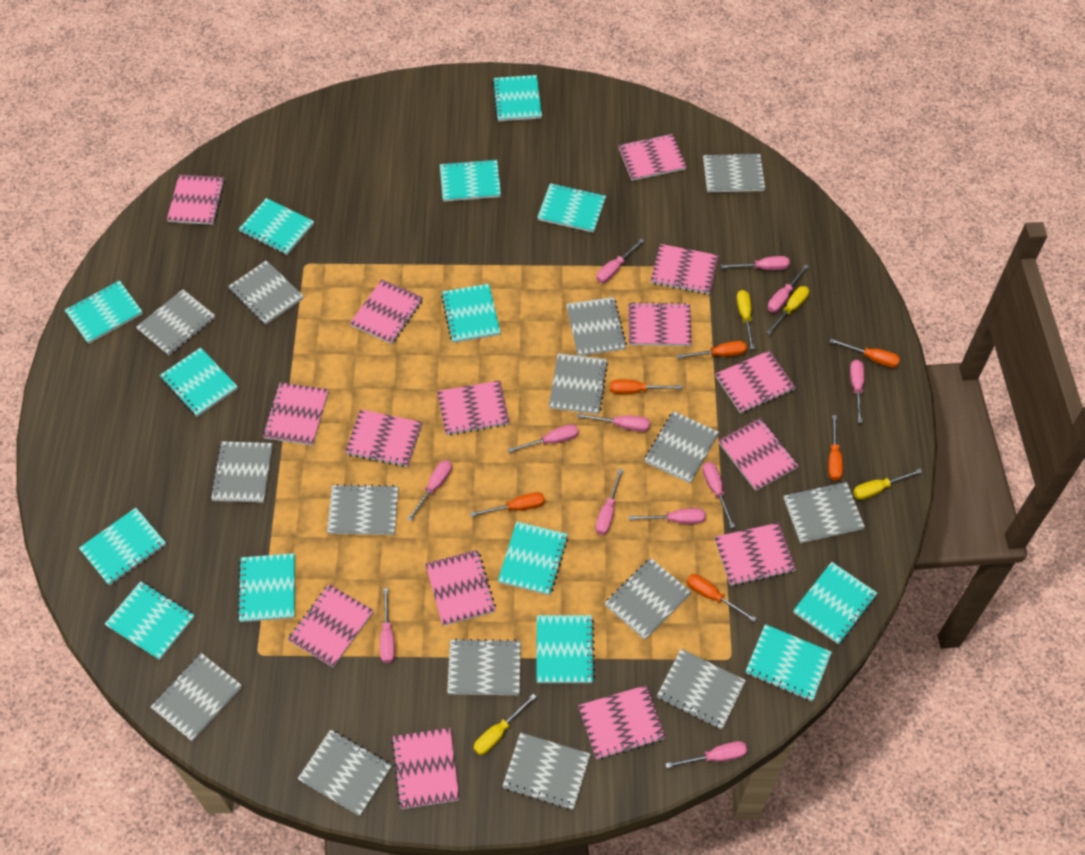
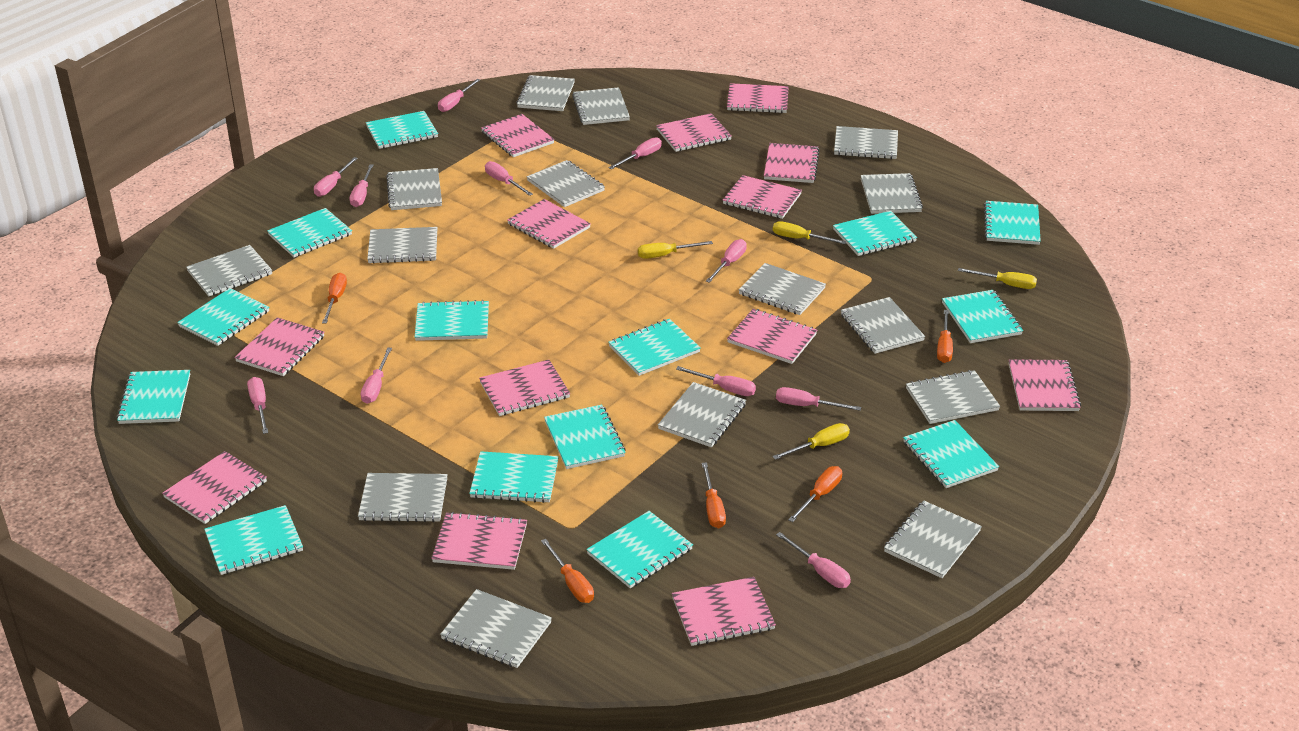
orange screwdriver: 6 -> 5
pink notebook: 15 -> 13
pink screwdriver: 12 -> 11

